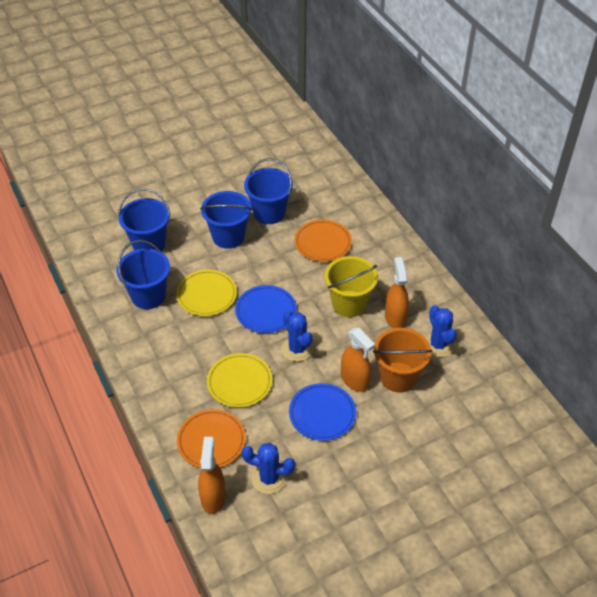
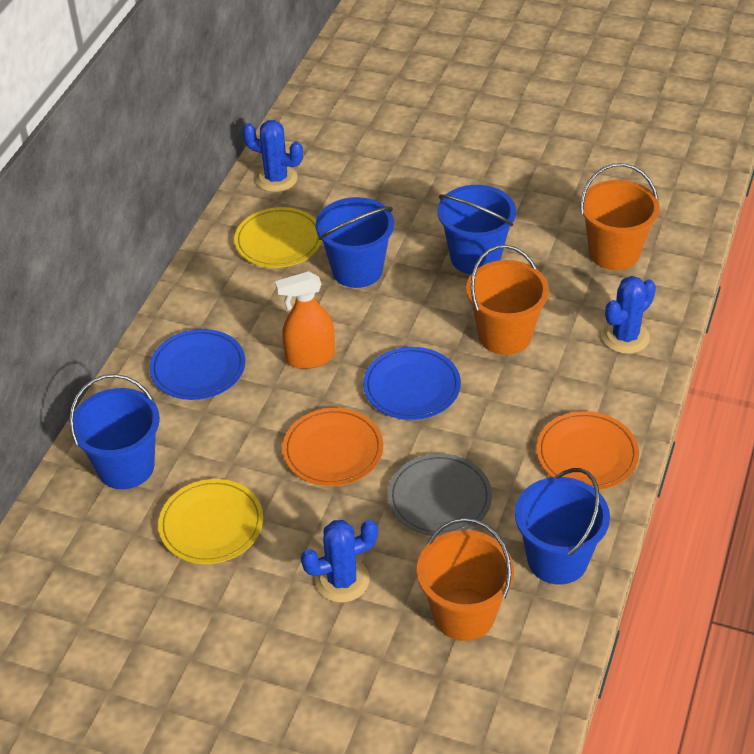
grey plate: 0 -> 1
orange bucket: 1 -> 3
orange spray bottle: 3 -> 1
yellow bucket: 1 -> 0

